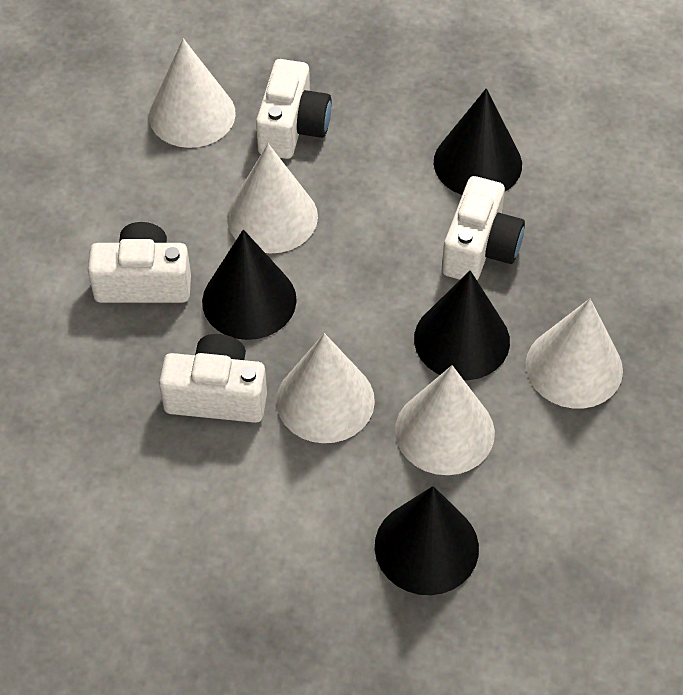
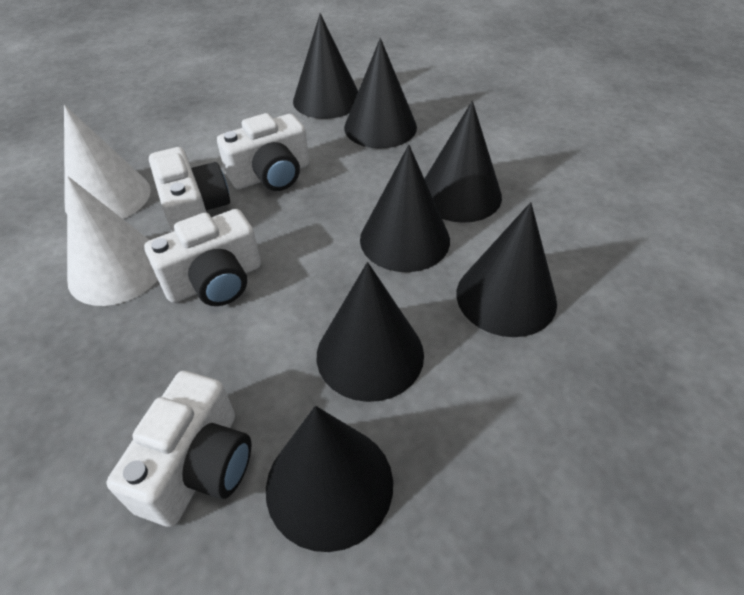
black cone: 4 -> 7
white cone: 5 -> 2

